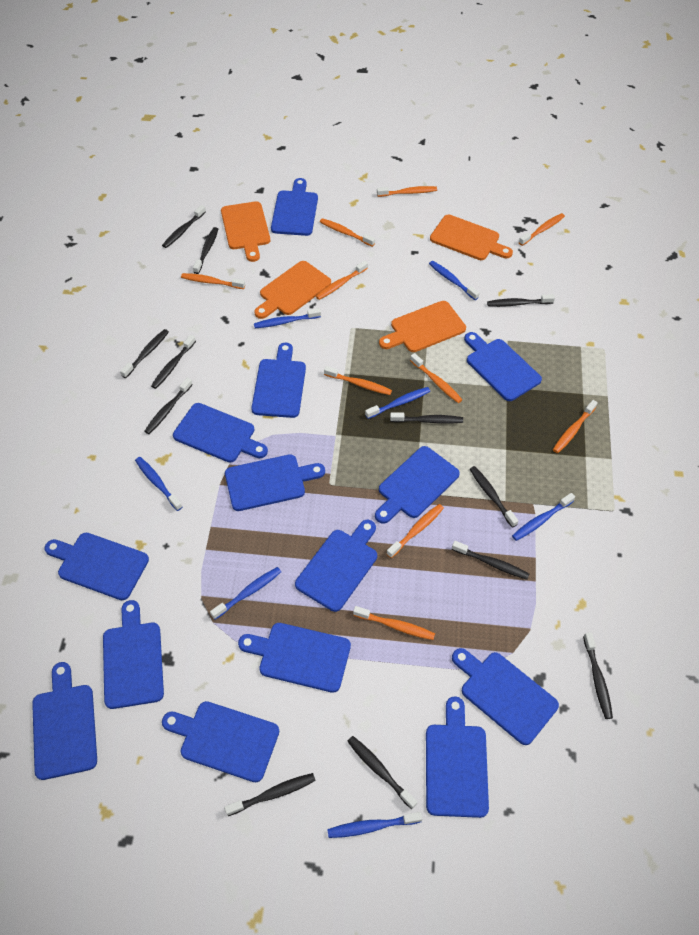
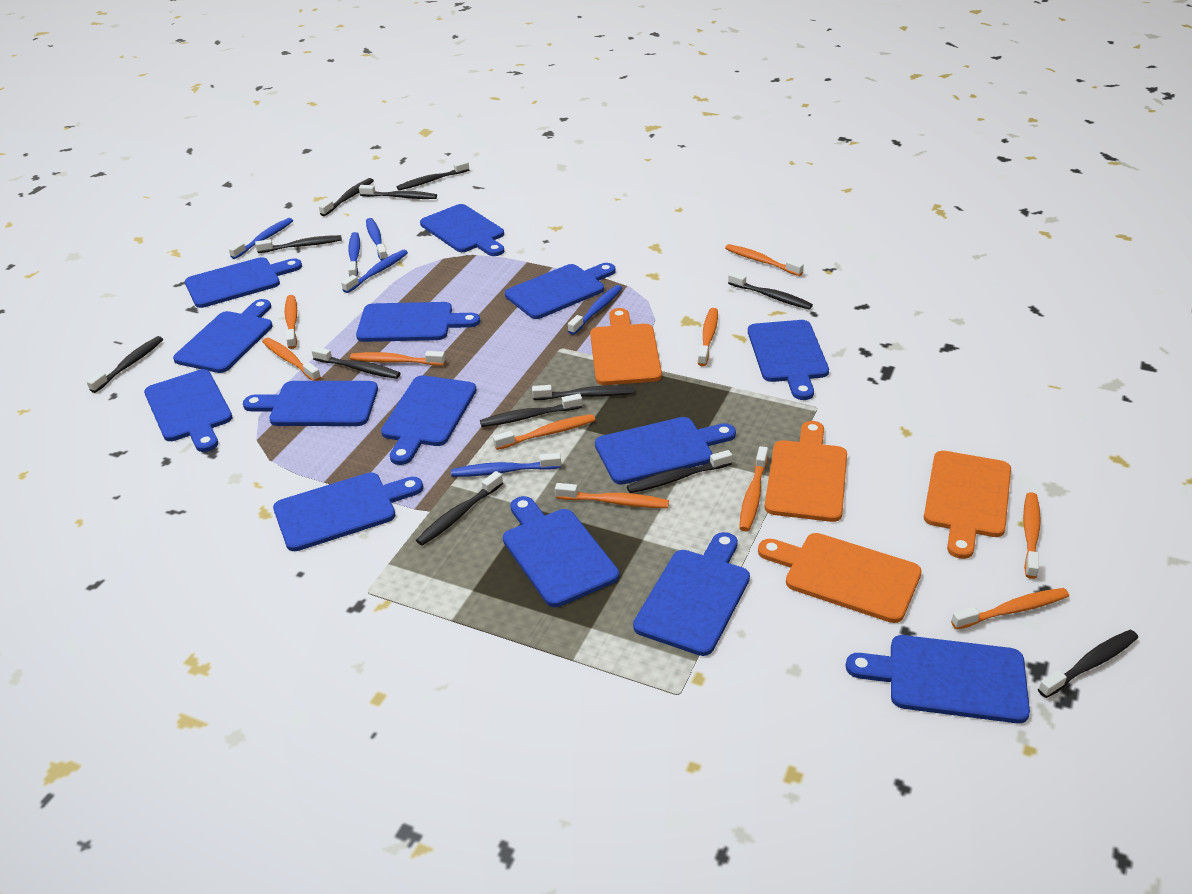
blue toothbrush: 7 -> 6

